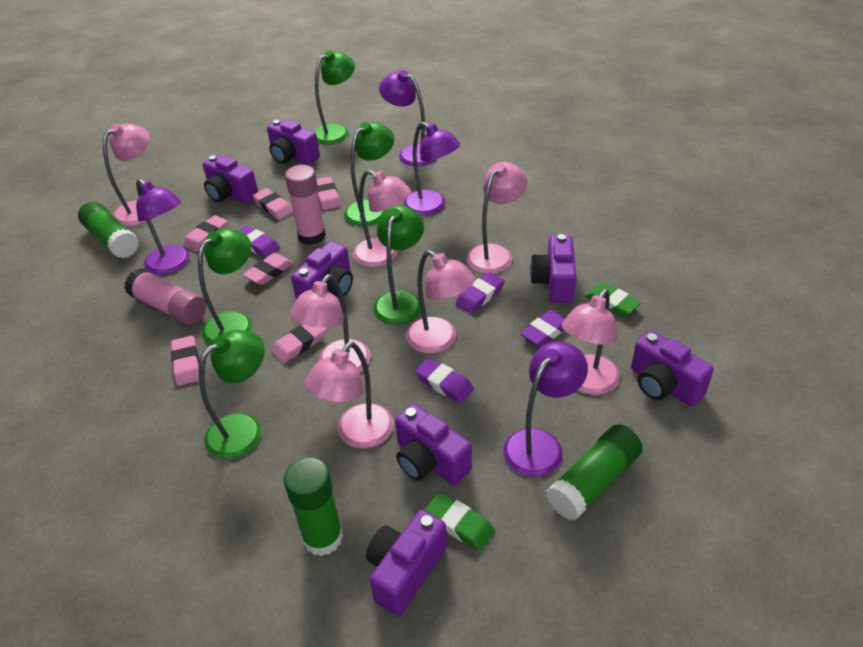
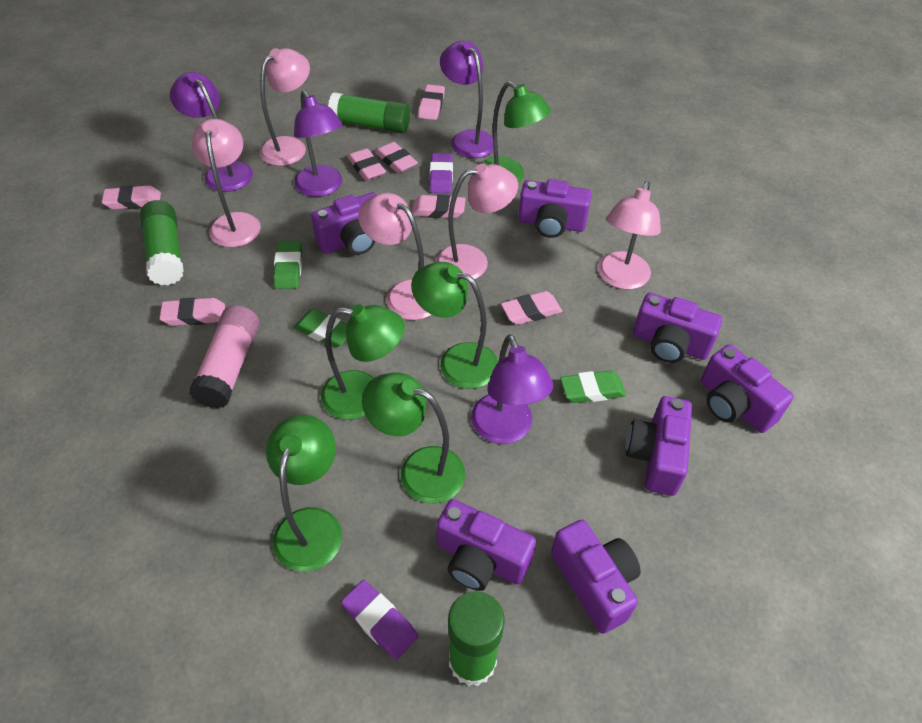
green eraser: 2 -> 3
pink eraser: 6 -> 7
pink glue stick: 2 -> 1
pink lamp: 7 -> 5
purple eraser: 4 -> 2

